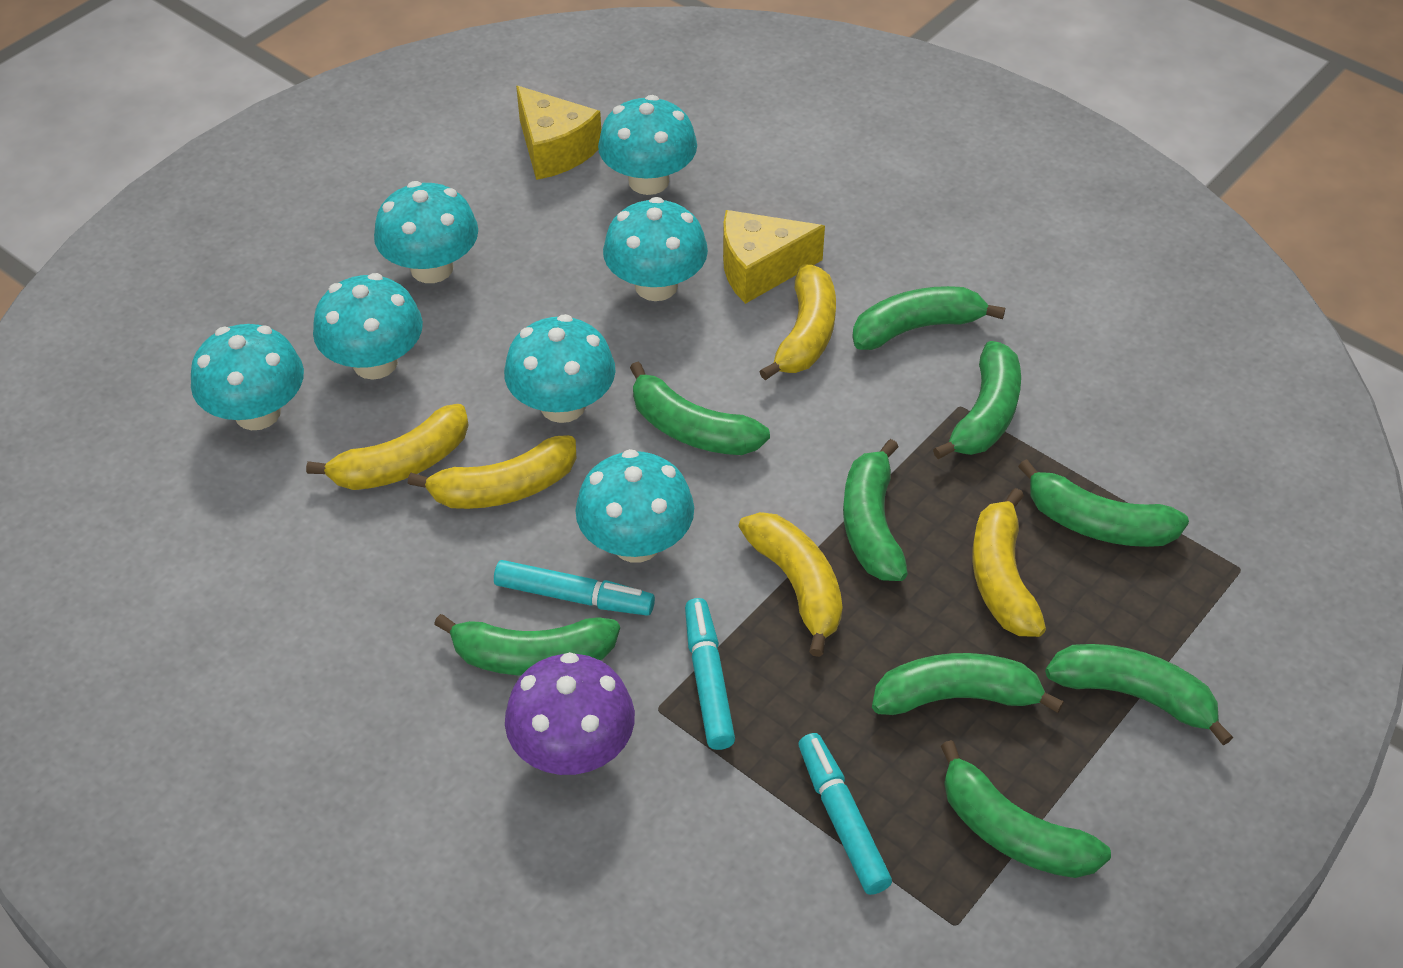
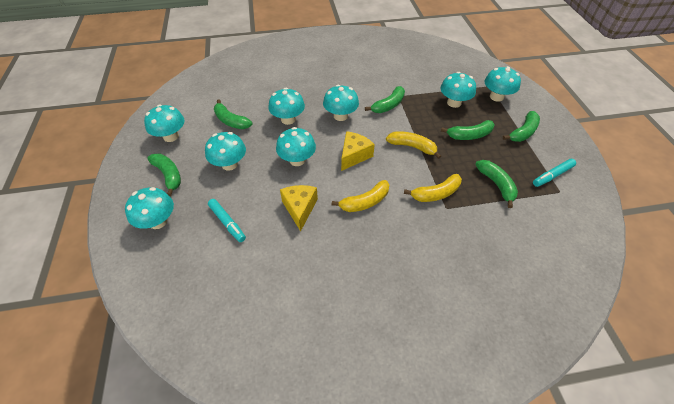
green banana: 9 -> 6
purple mushroom: 1 -> 0
turquoise marker: 3 -> 2
turquoise mushroom: 7 -> 8
yellow banana: 5 -> 3

